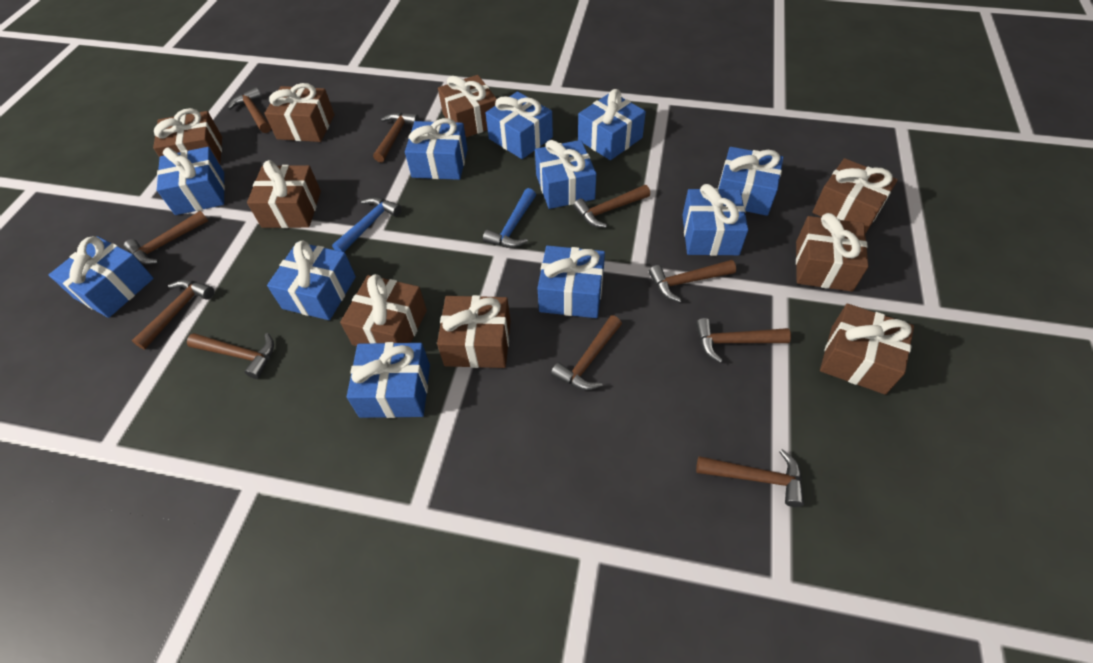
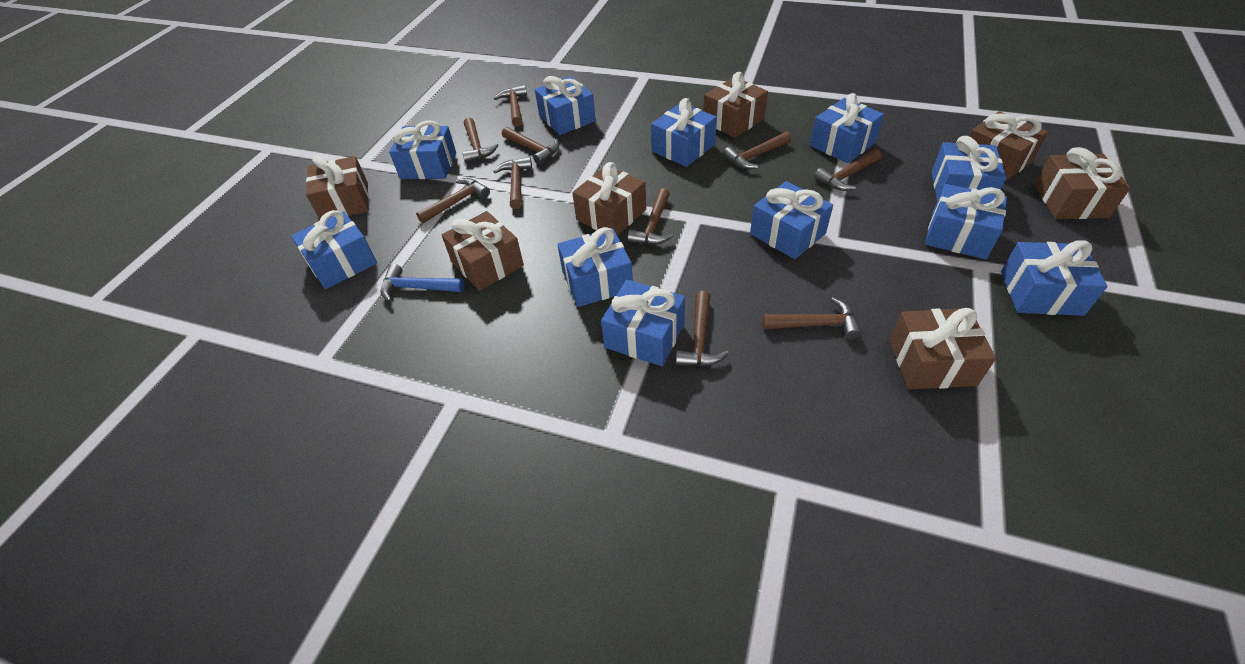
blue hammer: 2 -> 1
brown gift: 9 -> 7

